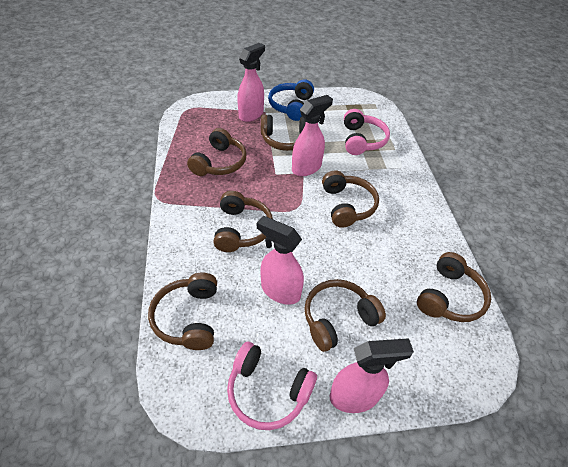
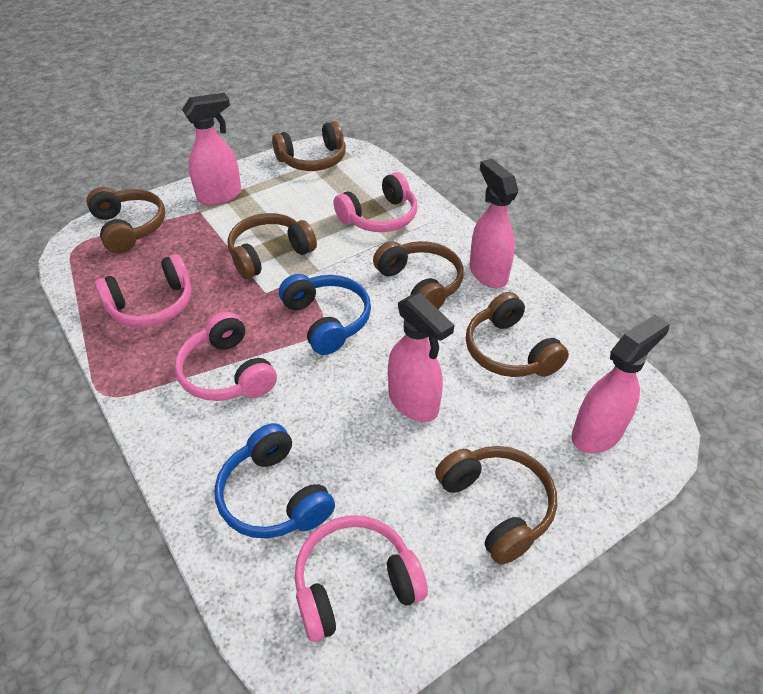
blue headphones: 1 -> 2
brown headphones: 7 -> 6
pink headphones: 2 -> 4

